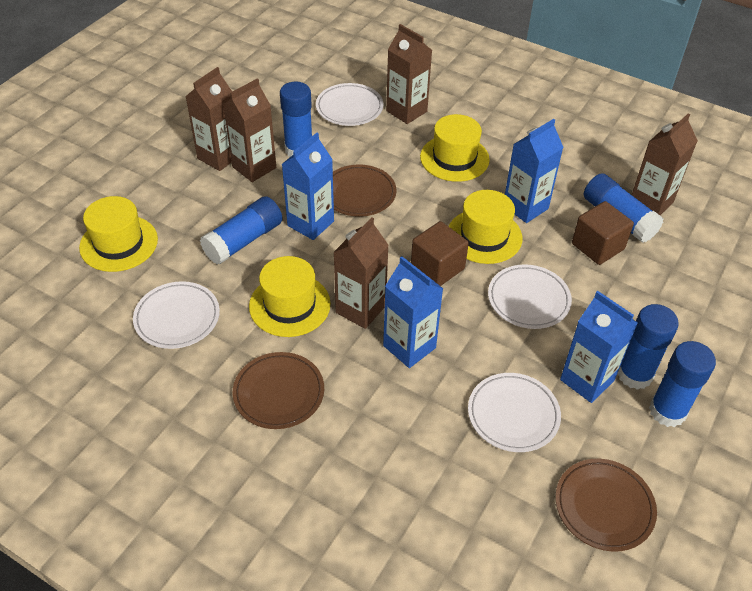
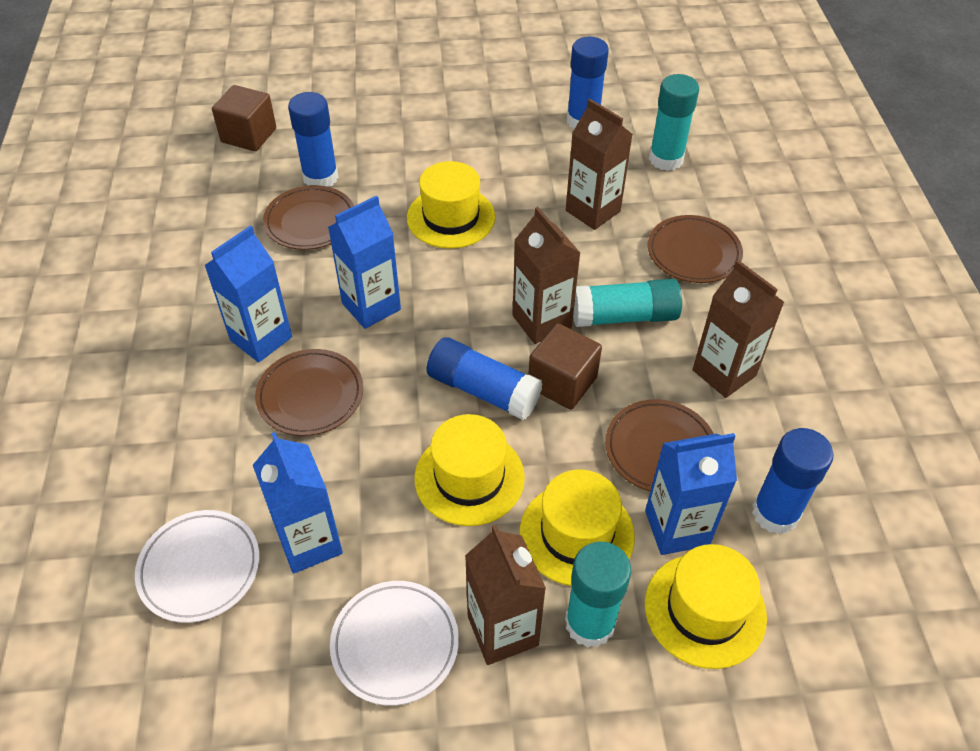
blue glue stick: 5 -> 4
brown carton: 5 -> 4
brown plate: 3 -> 4
turquoise glue stick: 0 -> 3
white plate: 4 -> 2

